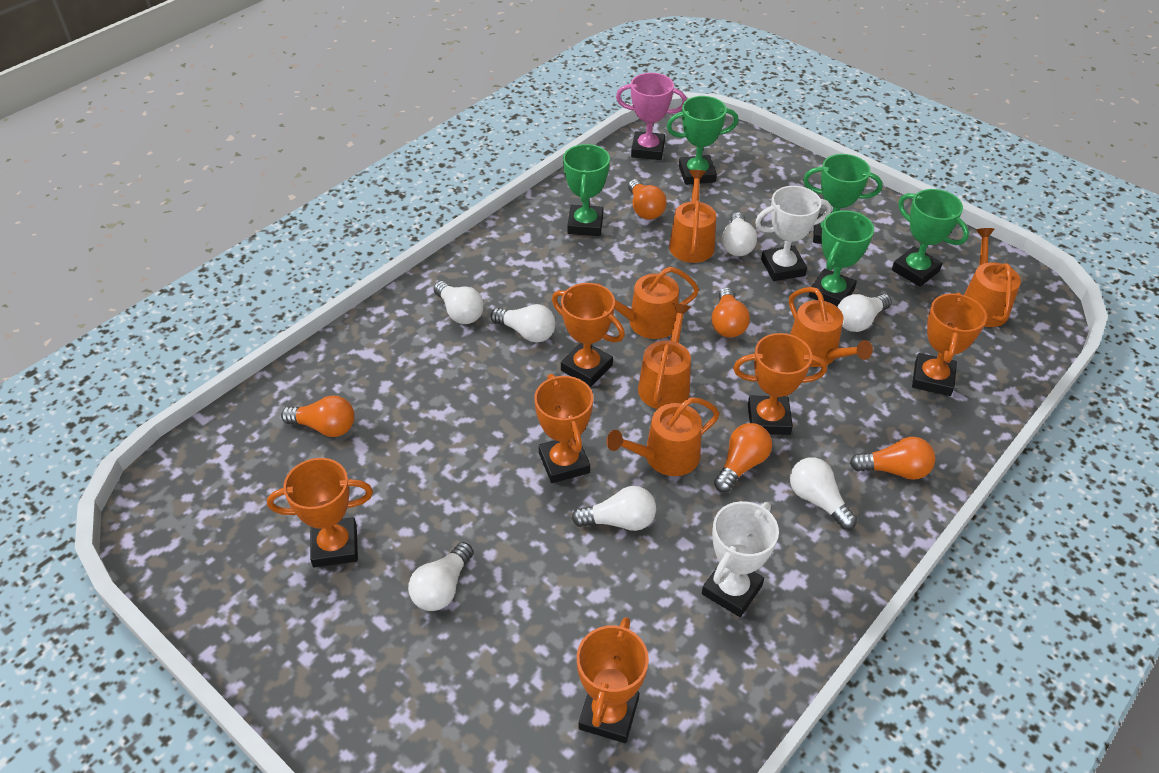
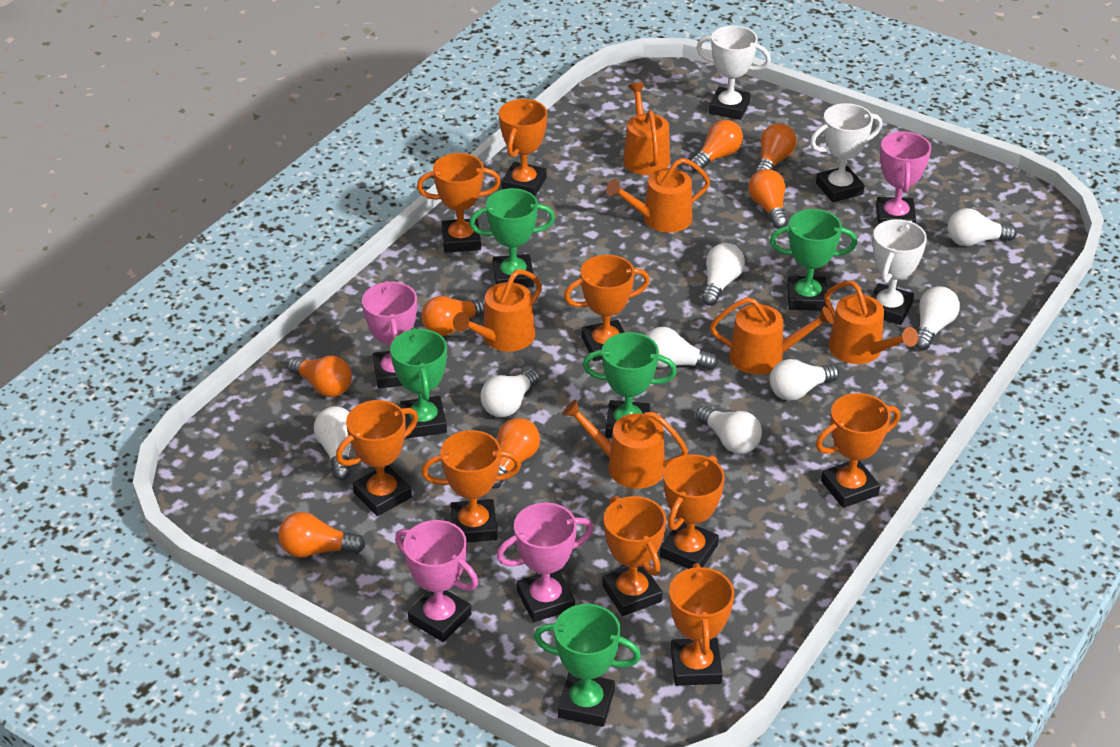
orange light bulb: 5 -> 7
orange trophy: 6 -> 9
pink trophy: 1 -> 4
white light bulb: 7 -> 8
white trophy: 2 -> 3

